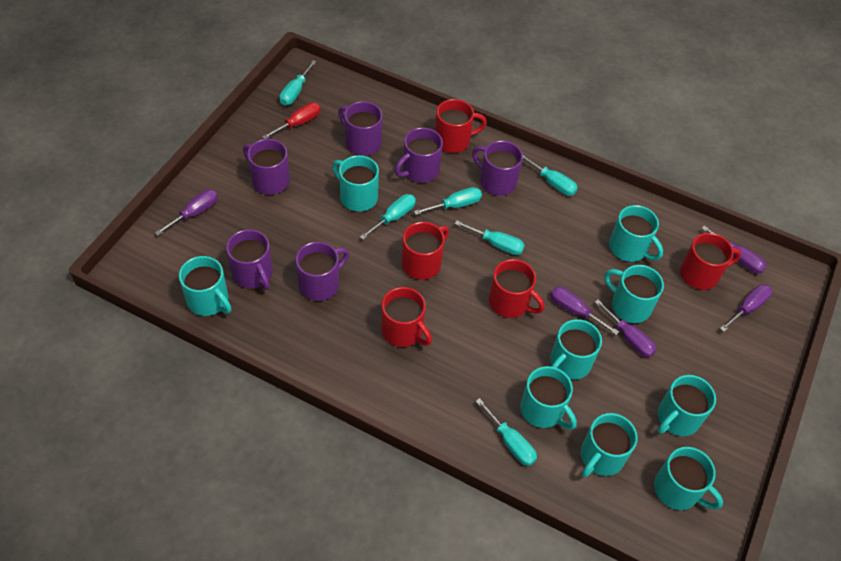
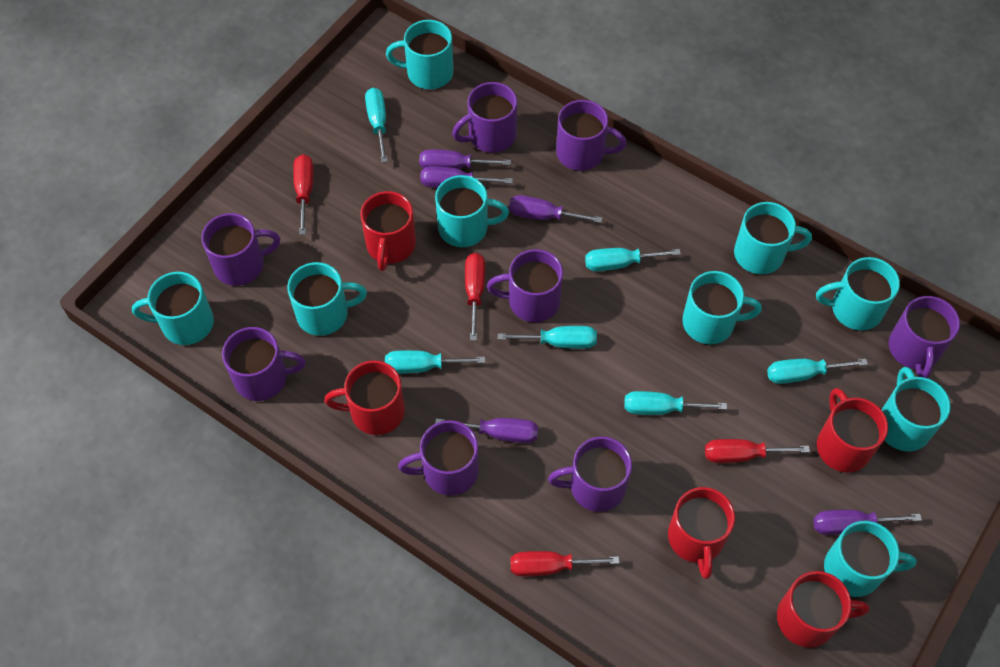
purple mug: 6 -> 8
red screwdriver: 1 -> 4

